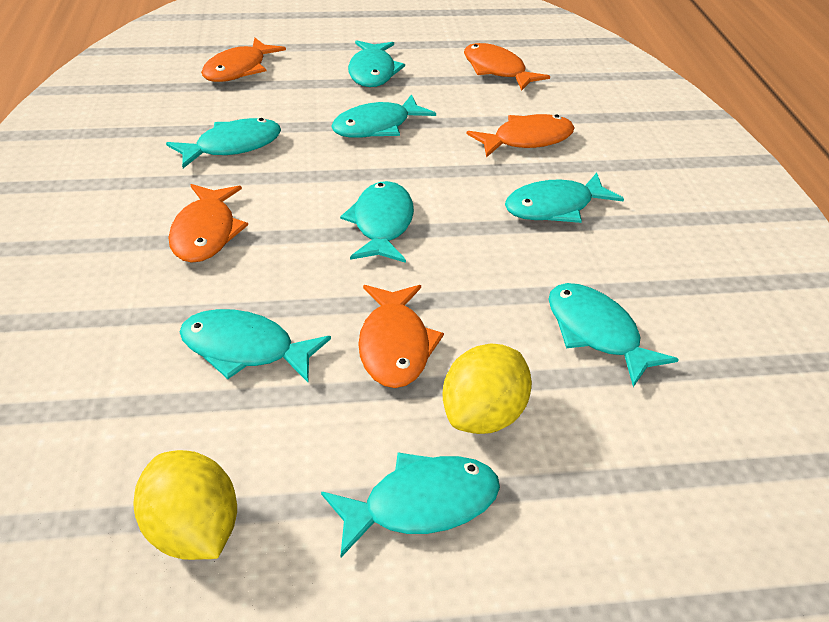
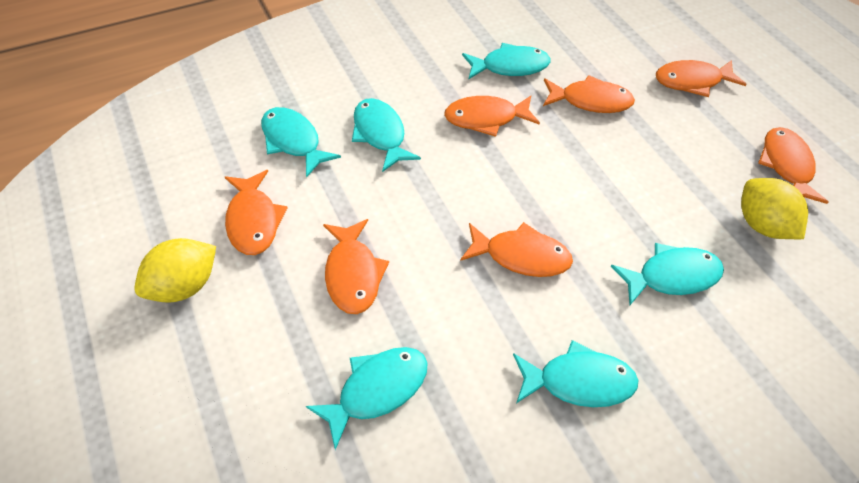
orange fish: 5 -> 7
turquoise fish: 8 -> 6

